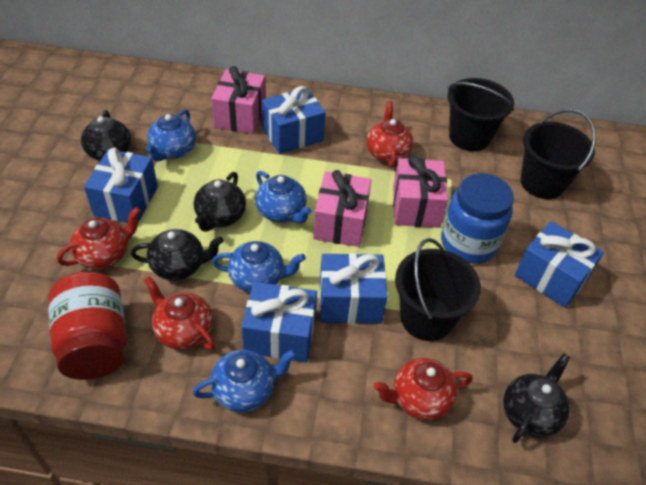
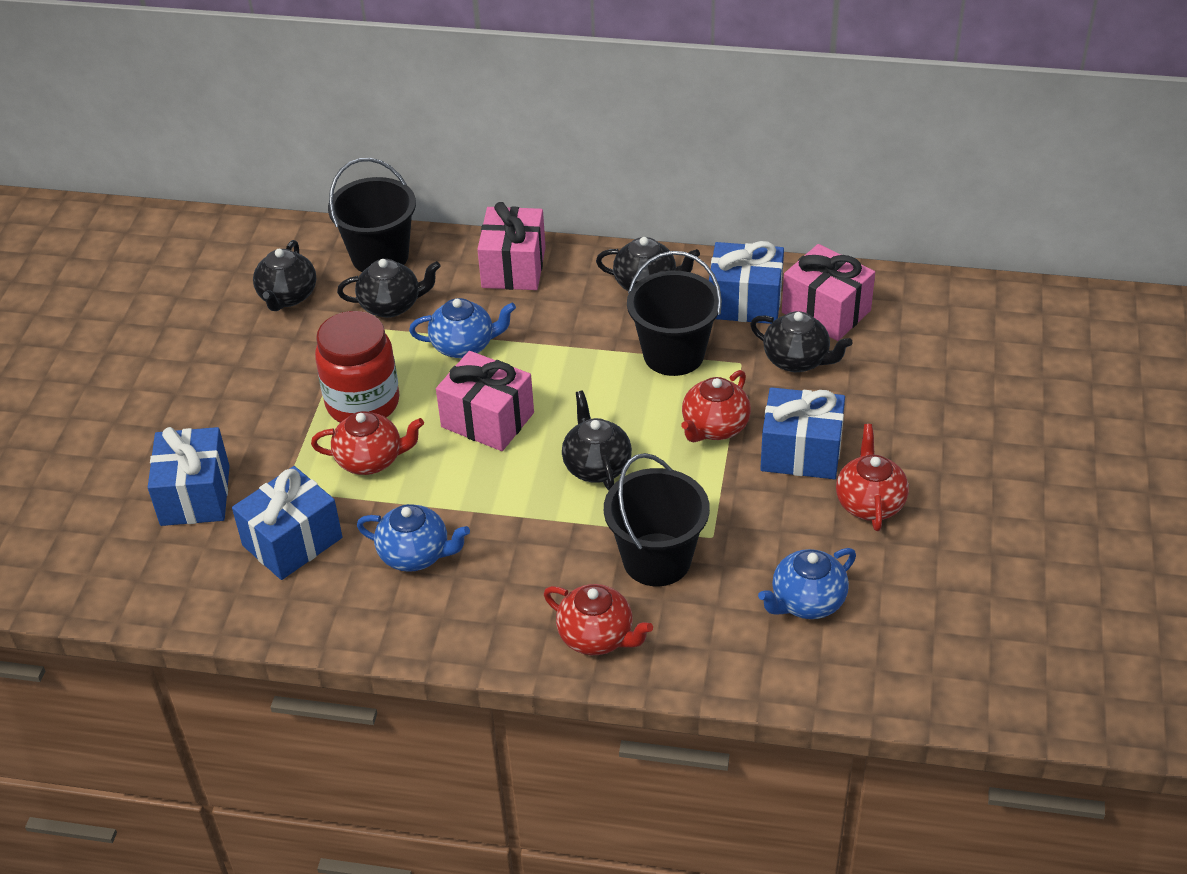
black teapot: 4 -> 5
blue gift: 5 -> 4
blue jar: 1 -> 0
blue teapot: 4 -> 3

